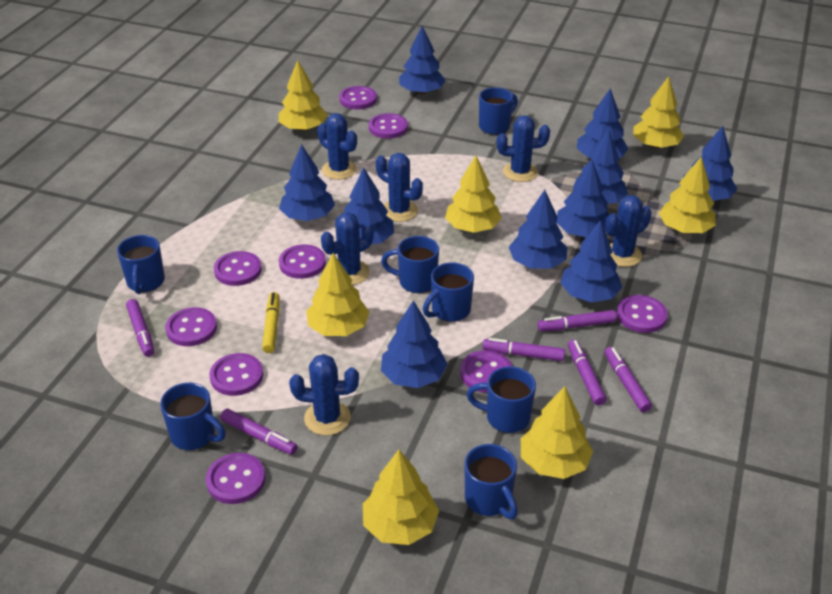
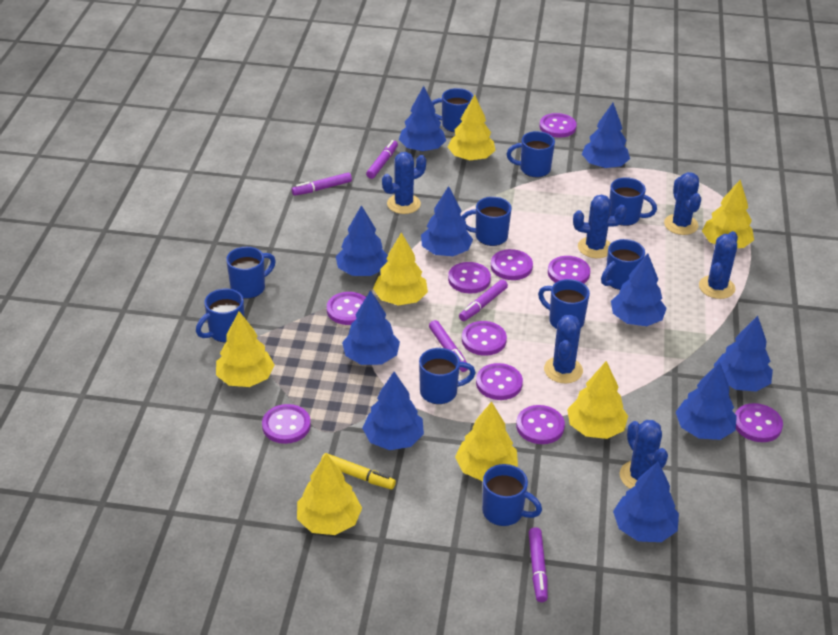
blue mug: 7 -> 10
purple button: 9 -> 10
purple marker: 6 -> 5

